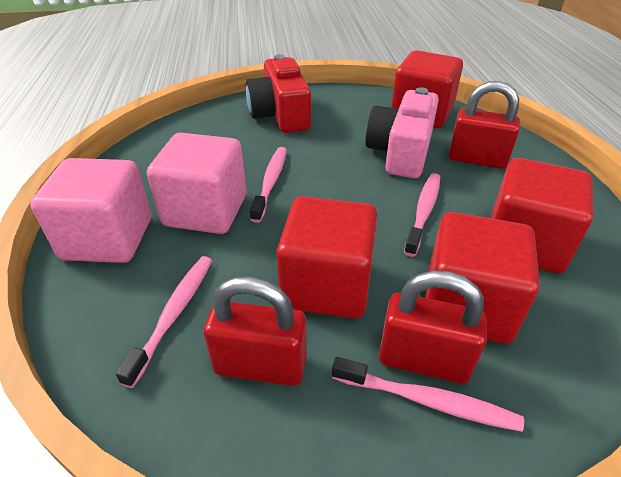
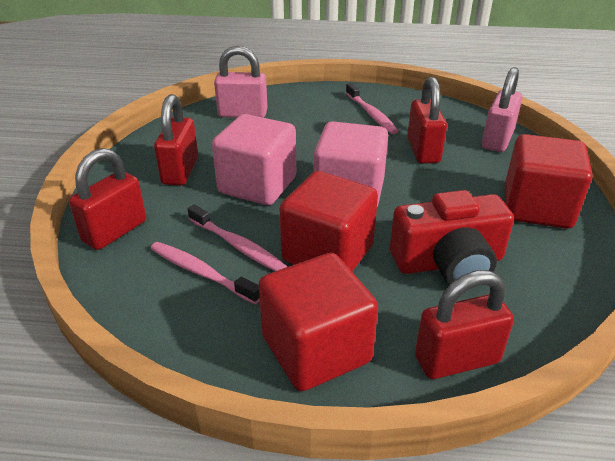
pink camera: 1 -> 0
pink padlock: 0 -> 2
pink toothbrush: 4 -> 3
red cube: 4 -> 3
red padlock: 3 -> 4

